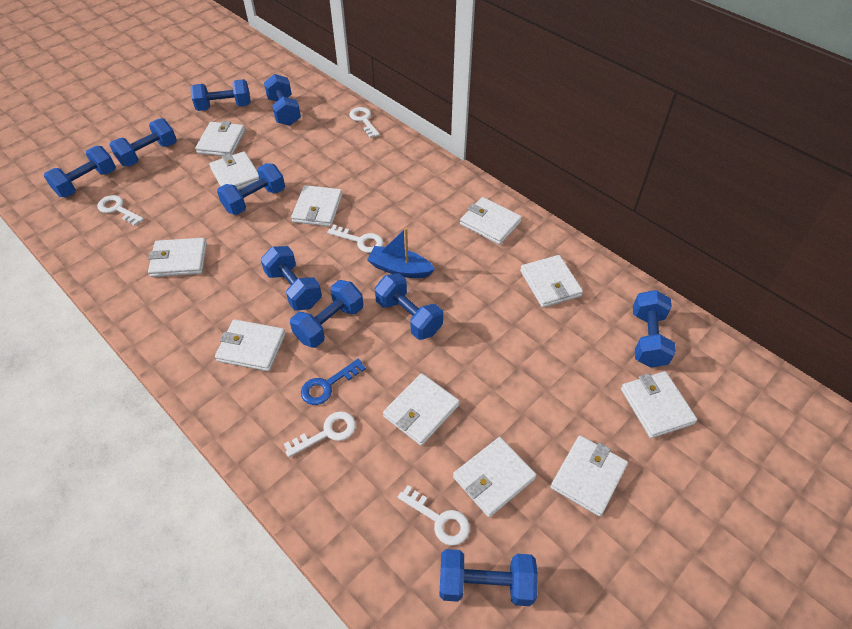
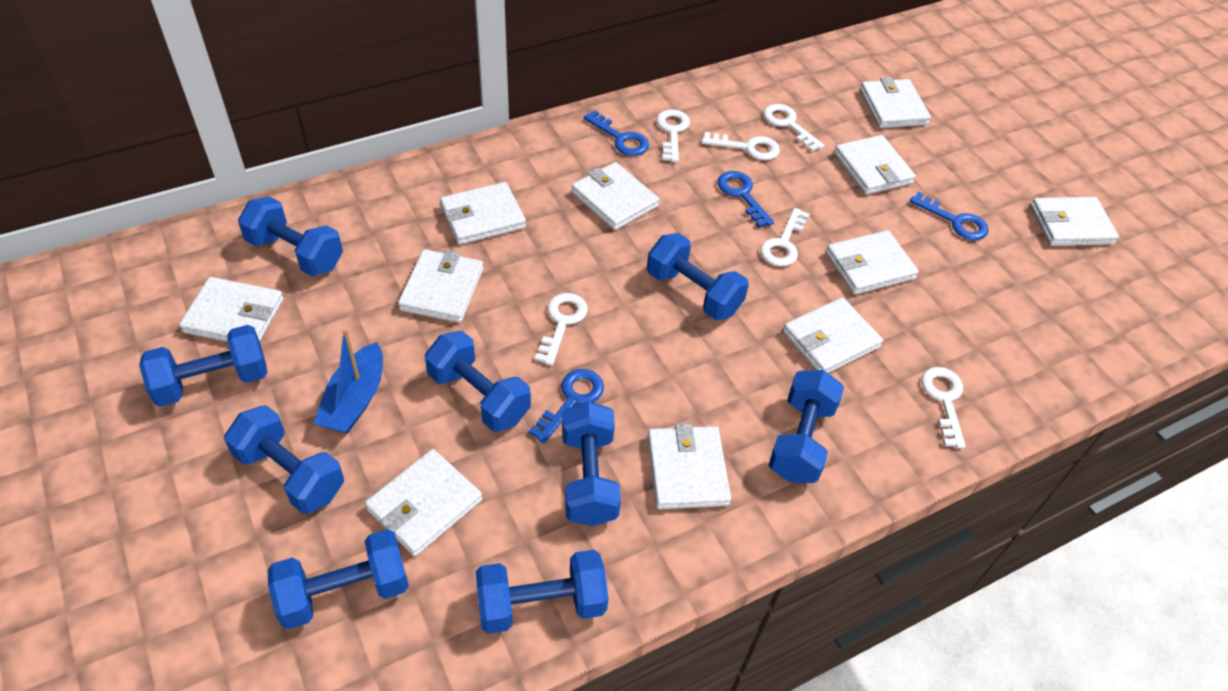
blue dumbbell: 10 -> 9
blue key: 1 -> 4
white key: 5 -> 6

